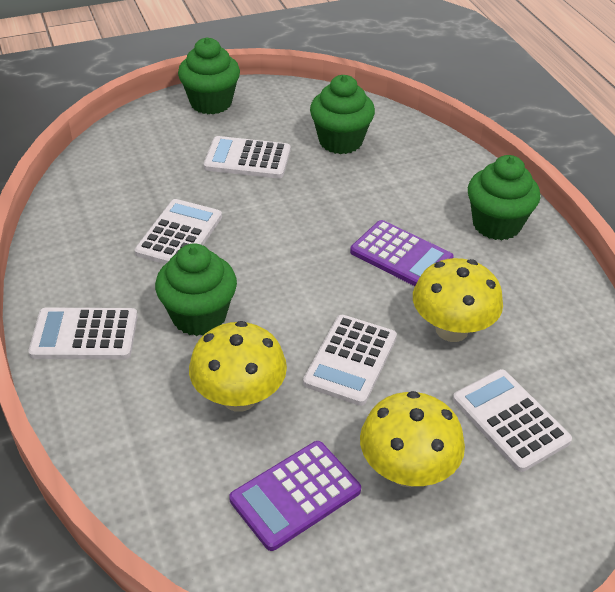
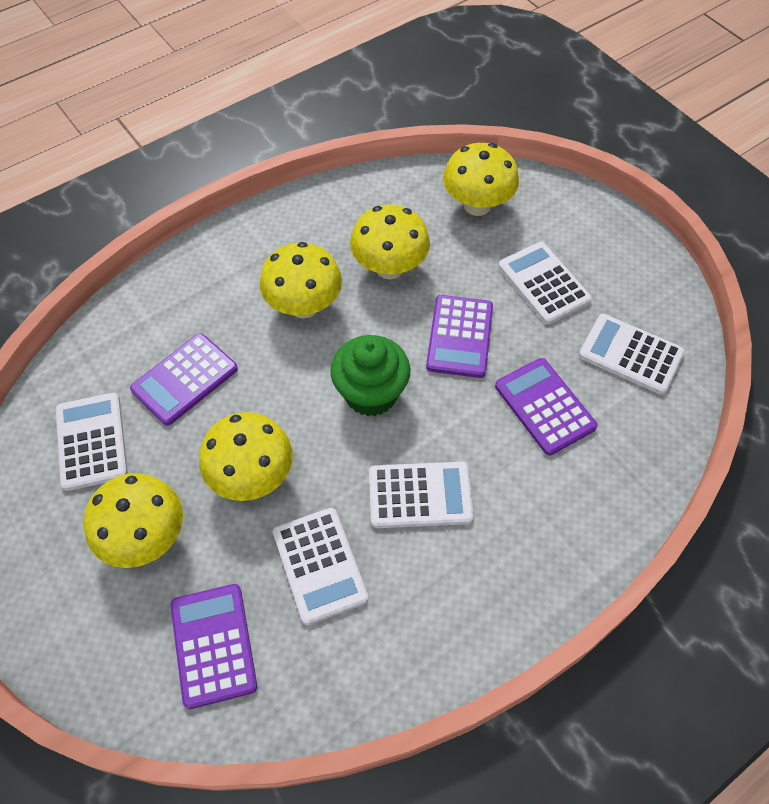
green cupcake: 4 -> 1
purple calculator: 2 -> 4
yellow mushroom: 3 -> 5

